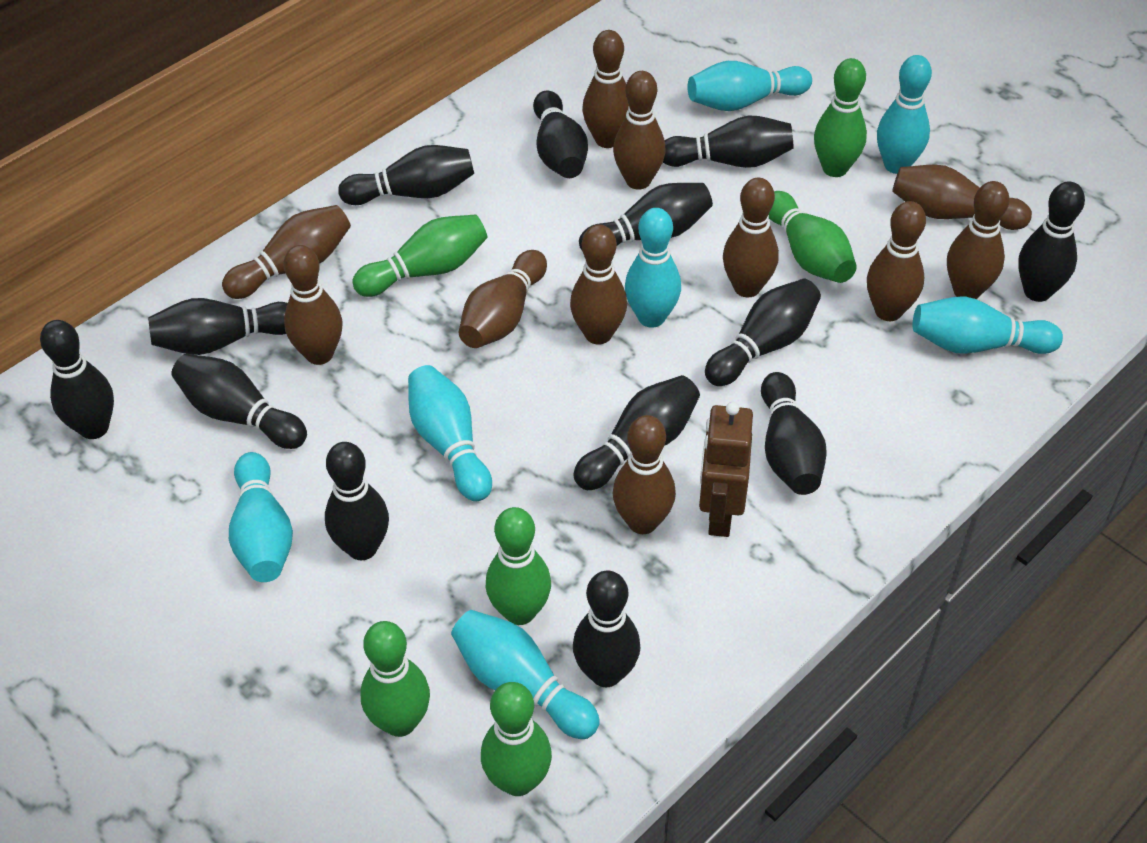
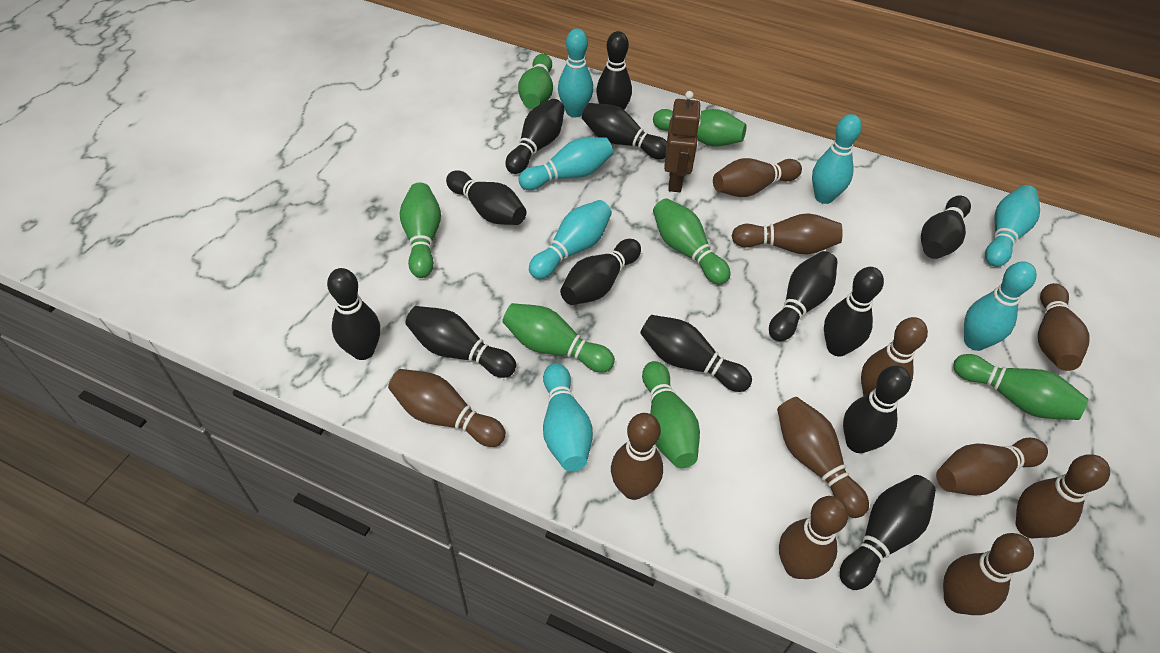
green bowling pin: 6 -> 7

